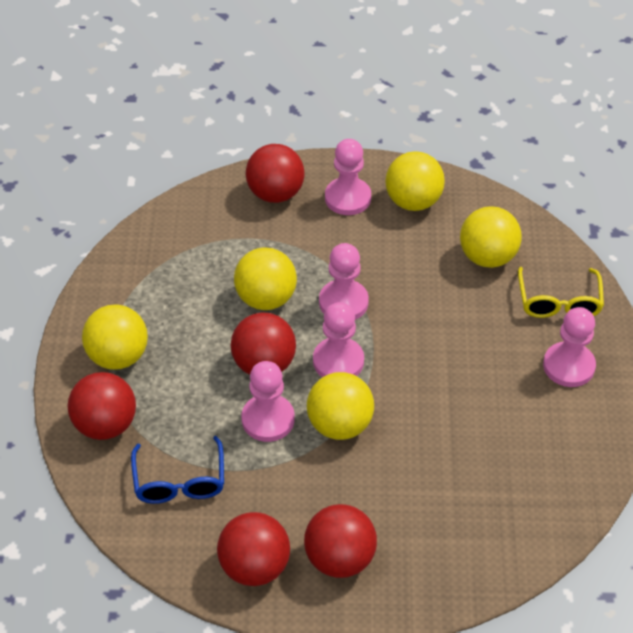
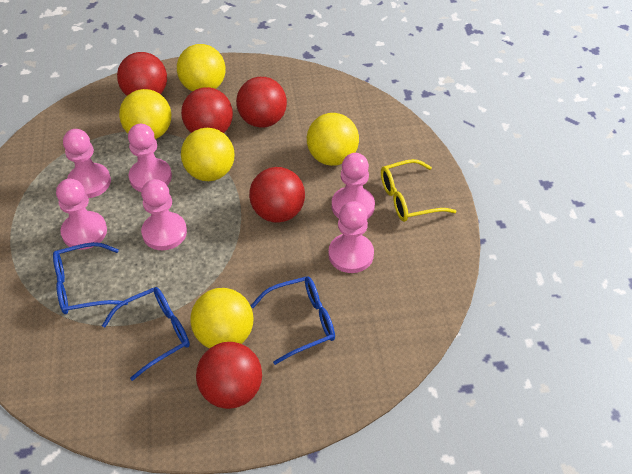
blue glasses: 1 -> 3
pink pawn: 5 -> 6

